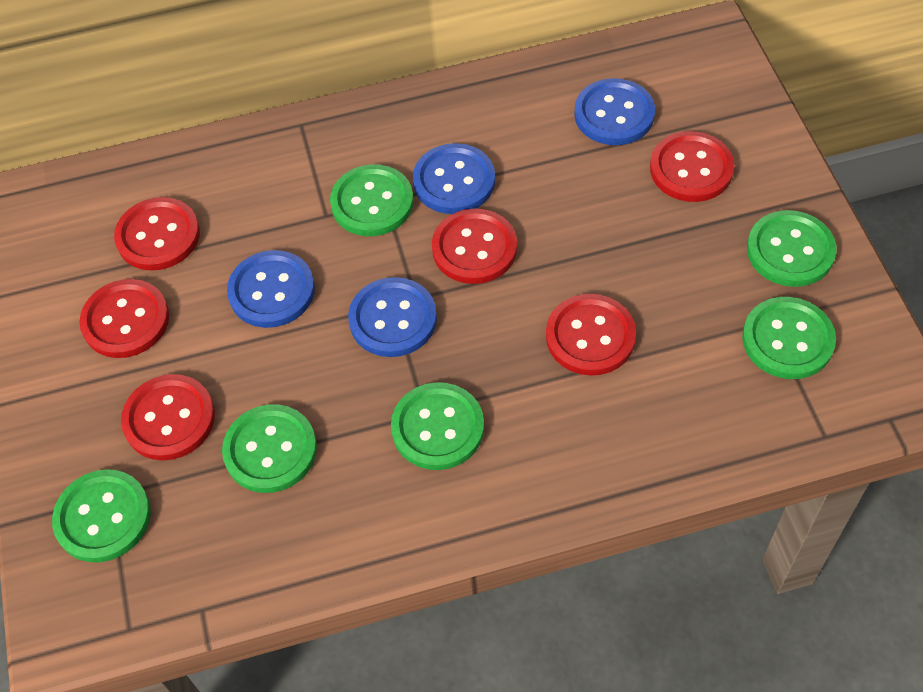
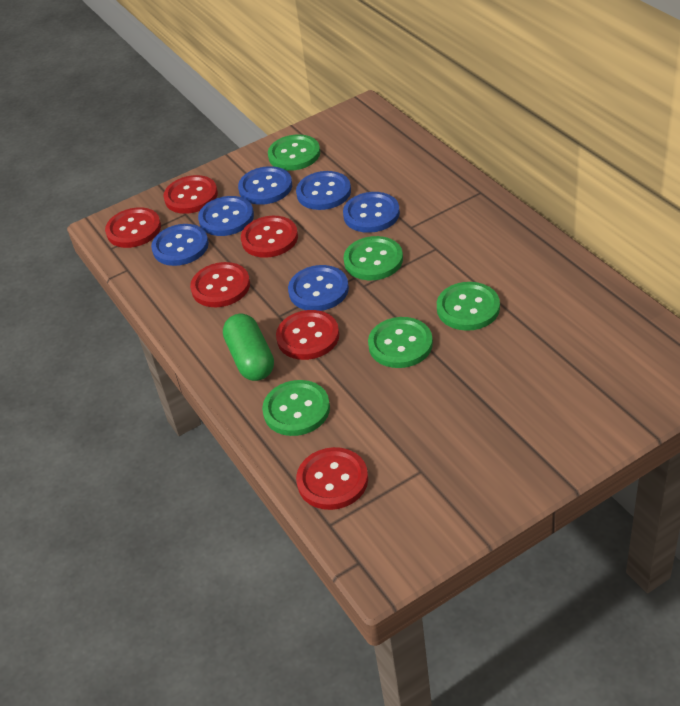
blue button: 4 -> 6
green button: 6 -> 5
green capsule: 0 -> 1

